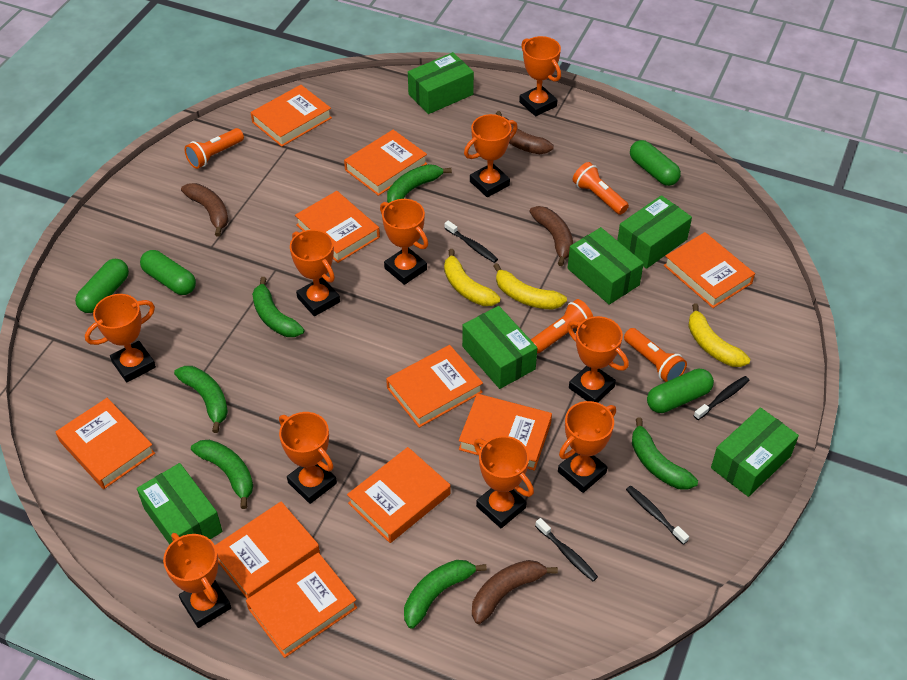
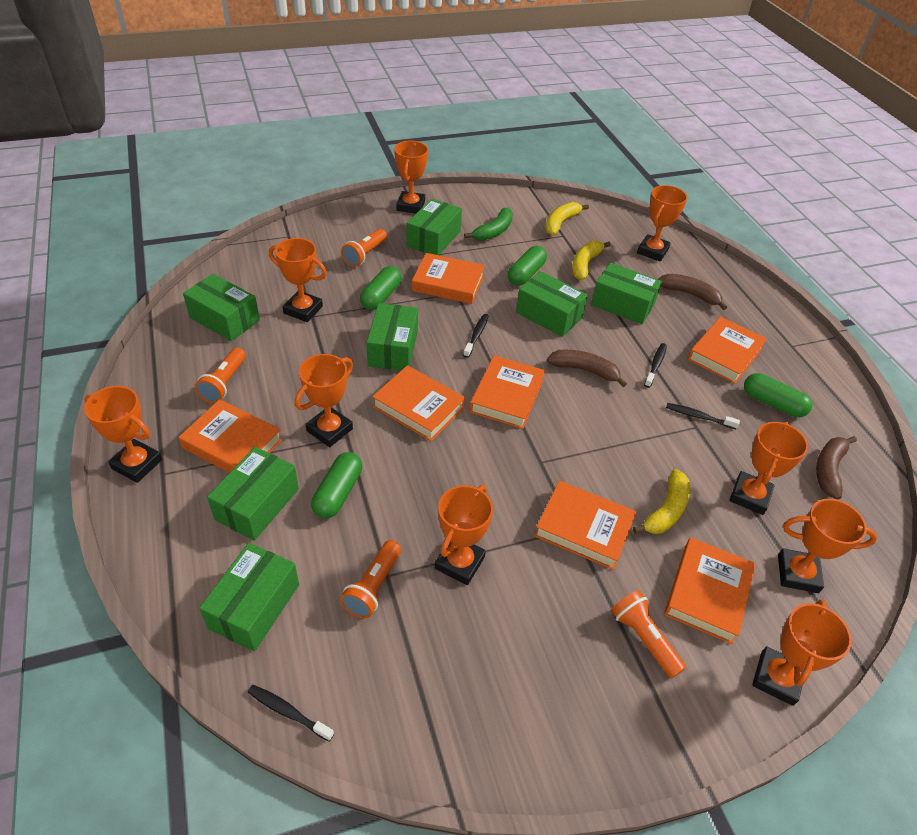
brown banana: 4 -> 3
green banana: 6 -> 1
green box: 6 -> 7
orange book: 10 -> 7
orange trophy: 10 -> 9

